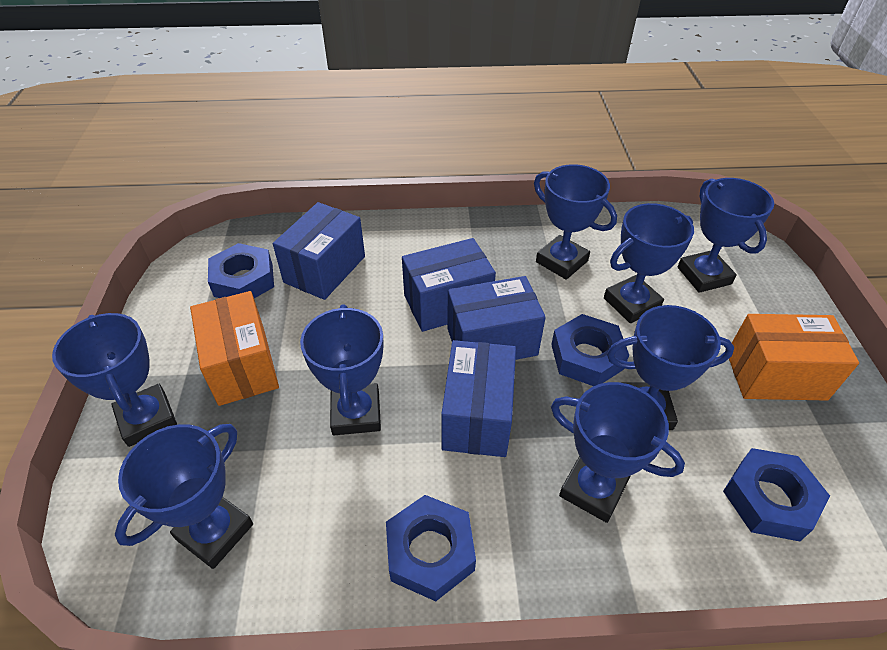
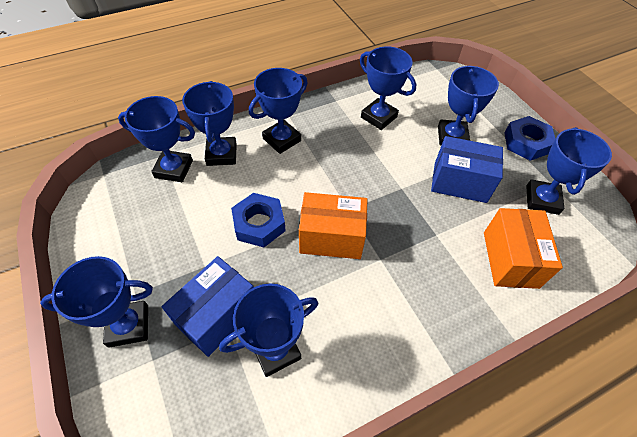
blue box: 4 -> 2
blue nut: 4 -> 2

